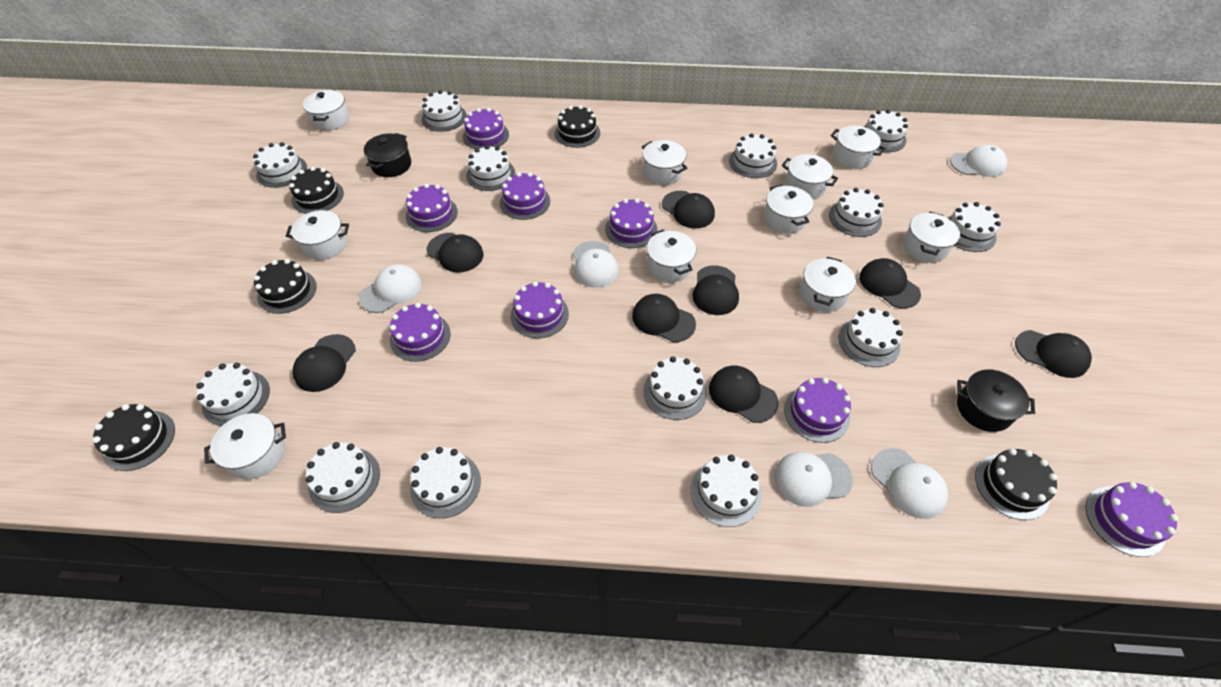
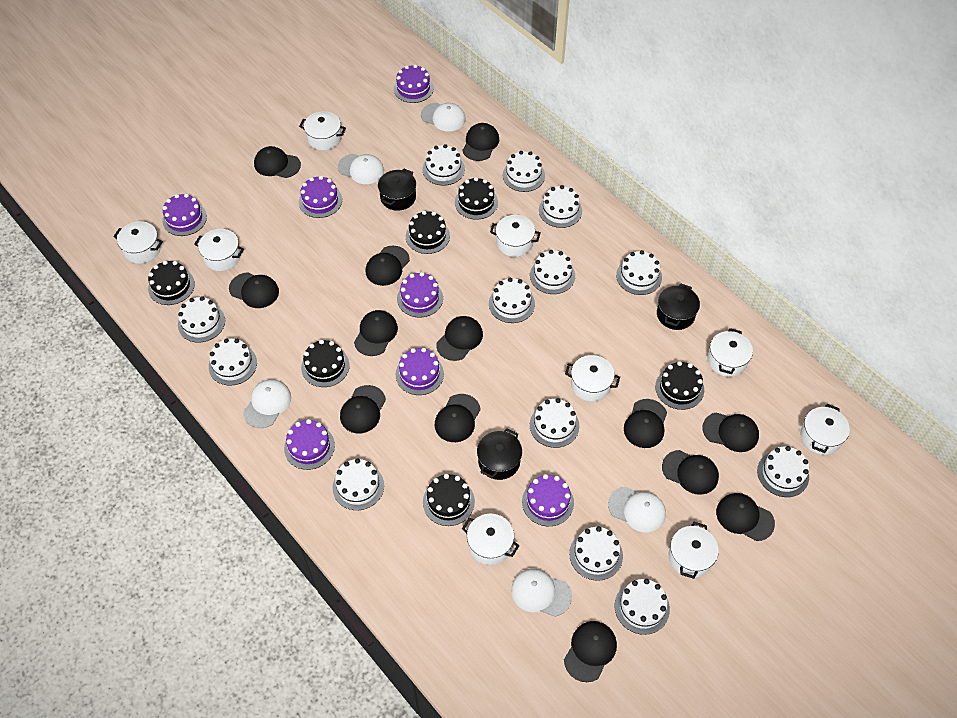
black cake: 5 -> 6
black cap: 8 -> 13
black pot: 2 -> 3
purple cake: 8 -> 7
white pot: 10 -> 9

